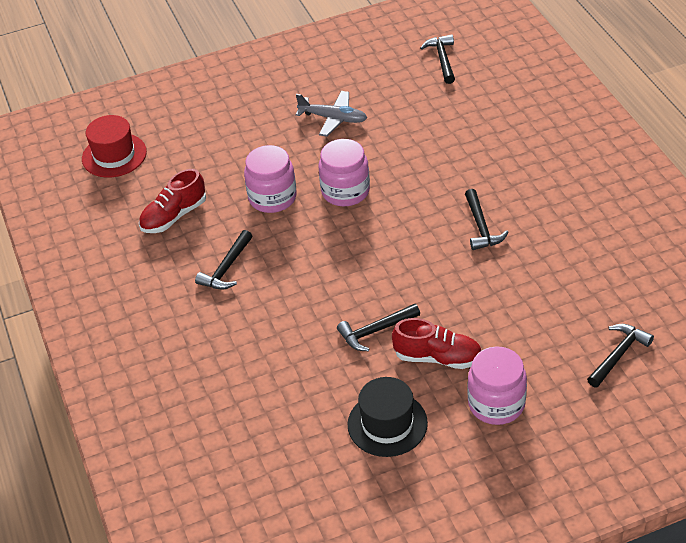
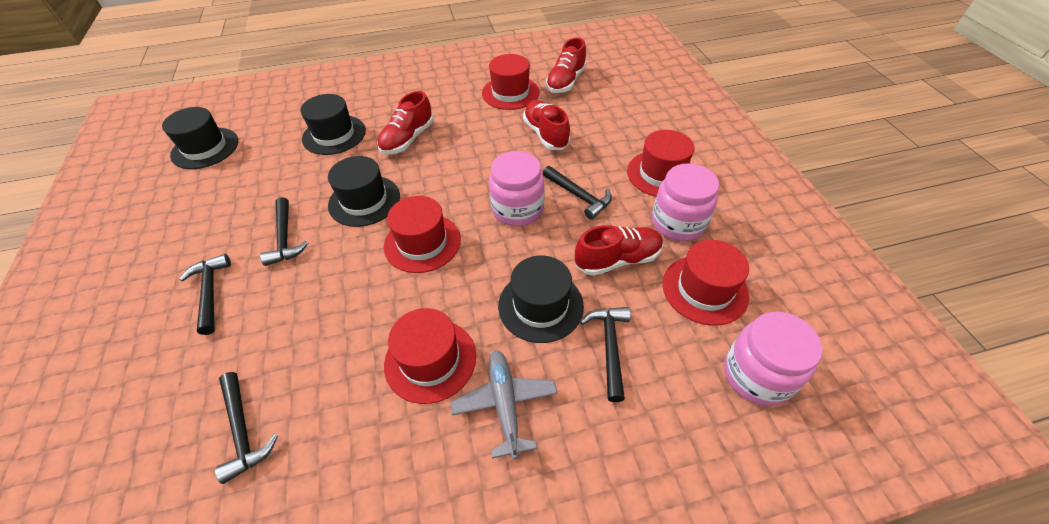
black hat: 1 -> 4
red hat: 1 -> 5
red shoe: 2 -> 4

